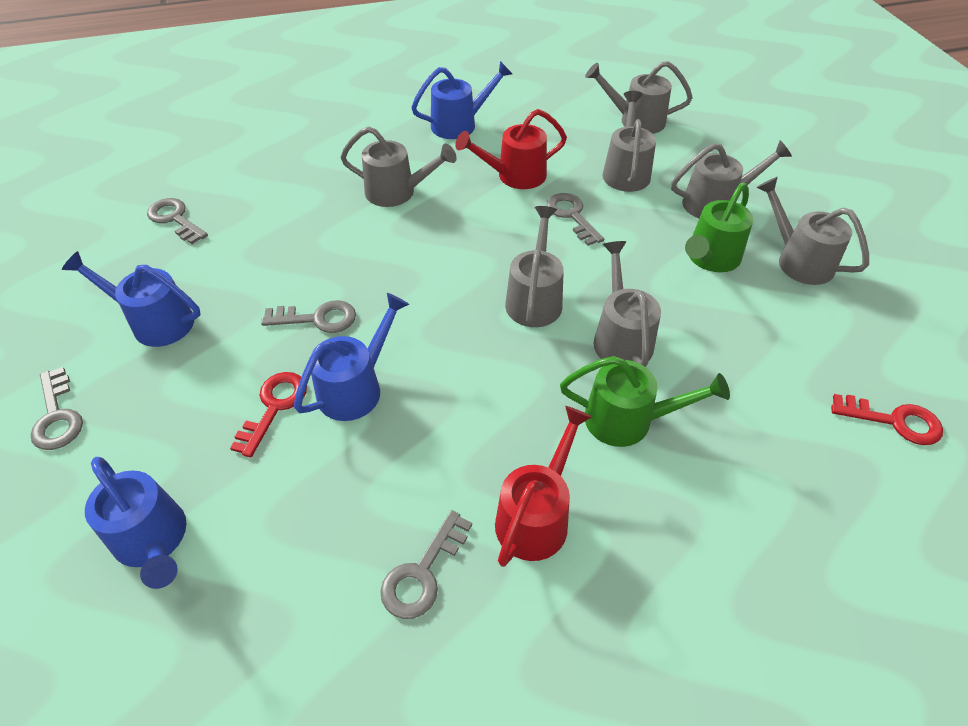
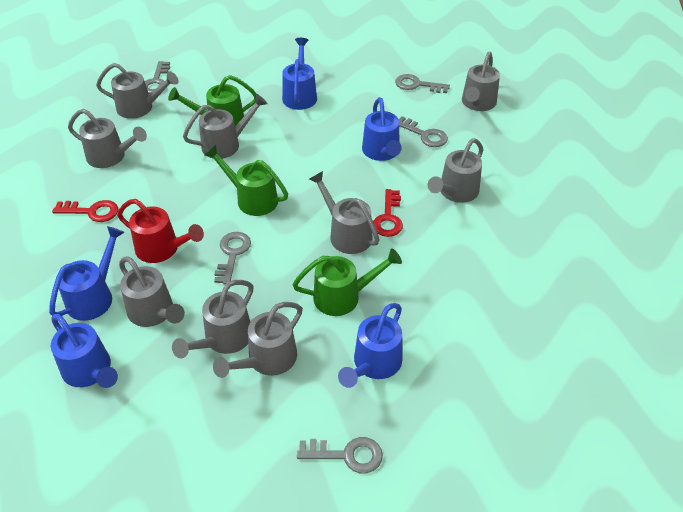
blue watering can: 4 -> 5
green watering can: 2 -> 3
grey watering can: 7 -> 9
red watering can: 2 -> 1

